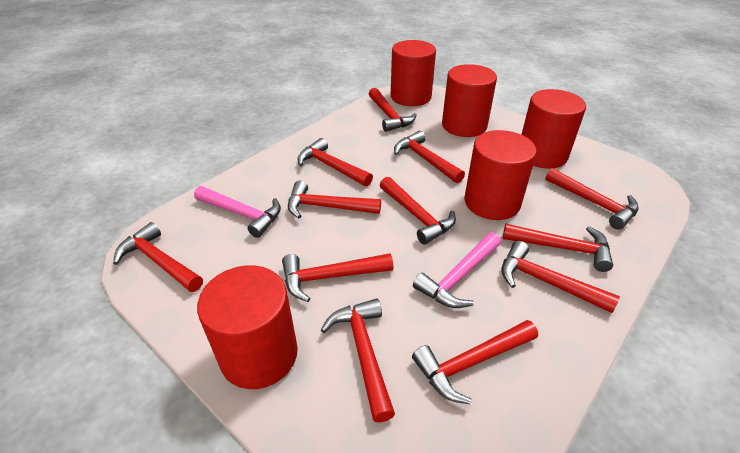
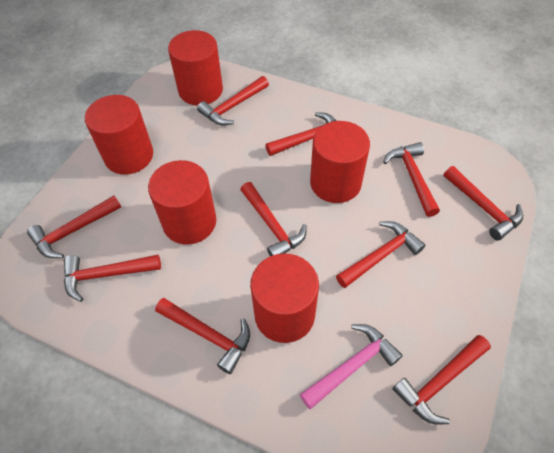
pink hammer: 2 -> 1
red hammer: 12 -> 10

